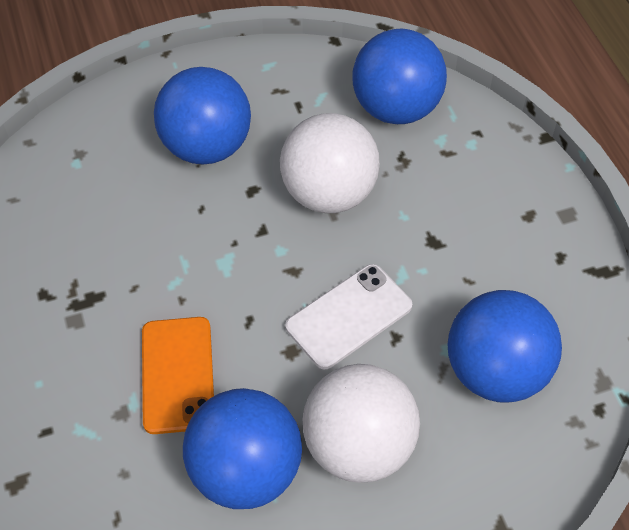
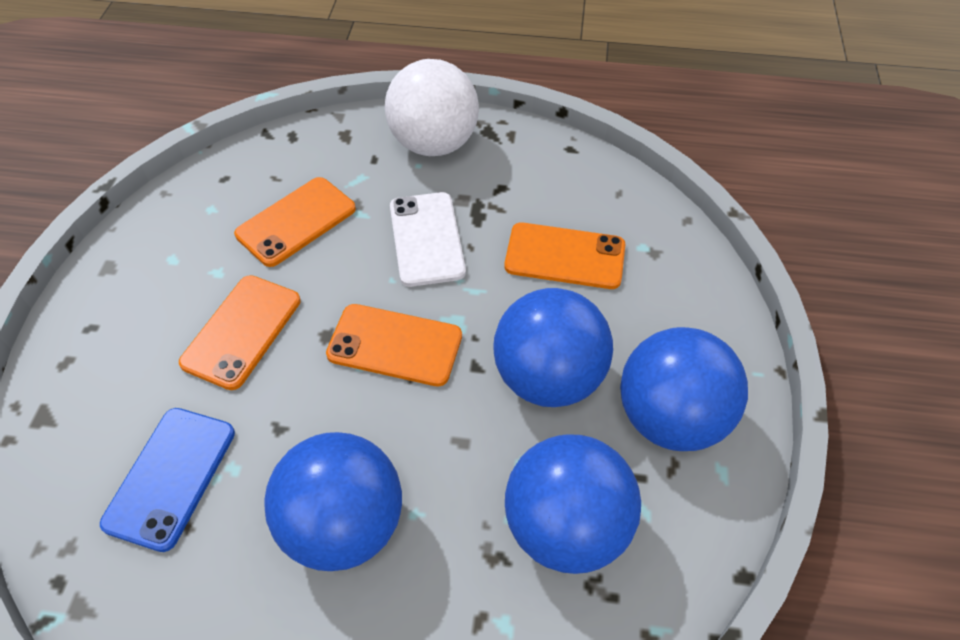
blue phone: 0 -> 1
orange phone: 1 -> 4
white ball: 2 -> 1

